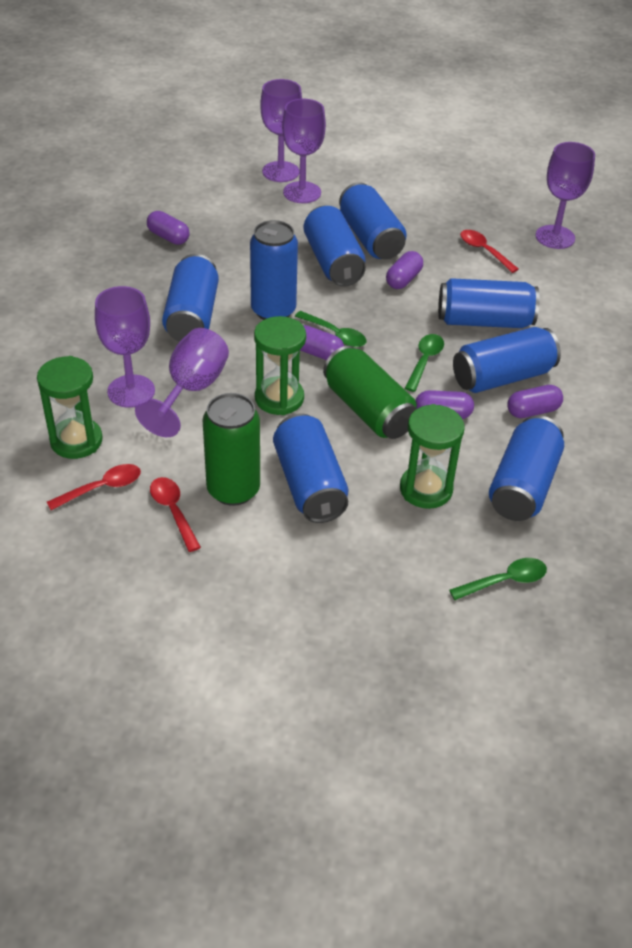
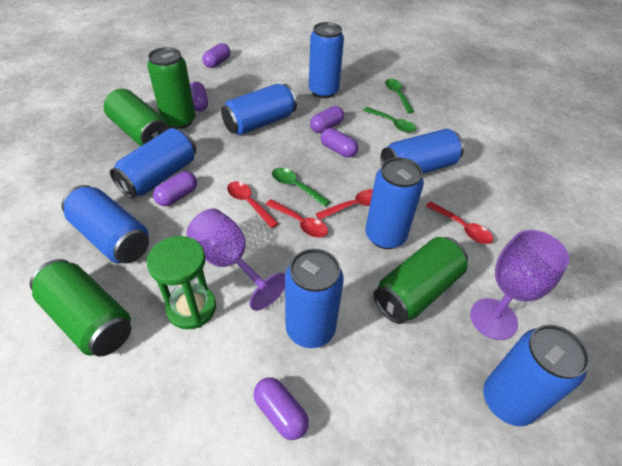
green can: 2 -> 4
green hourglass: 3 -> 1
purple capsule: 5 -> 6
purple goblet: 5 -> 2
red spoon: 3 -> 4

